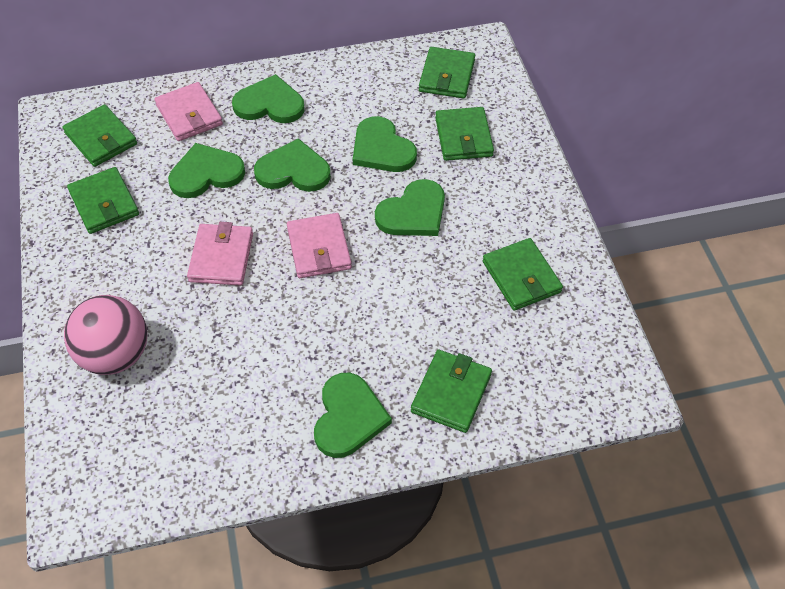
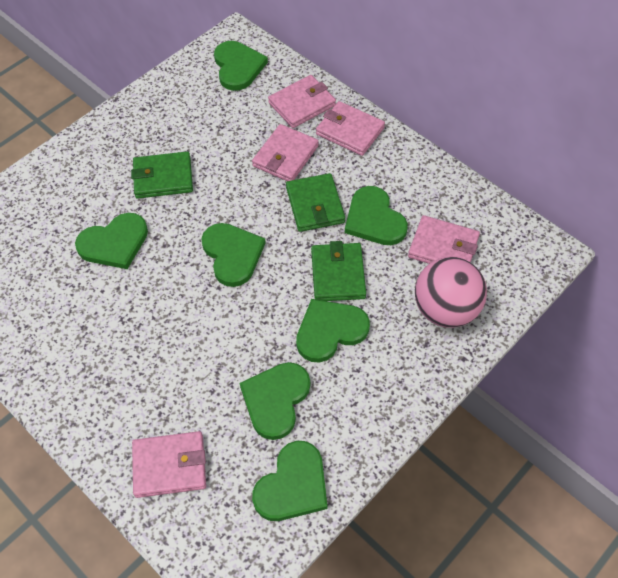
green heart: 6 -> 7
green wallet: 6 -> 3
pink wallet: 3 -> 5

